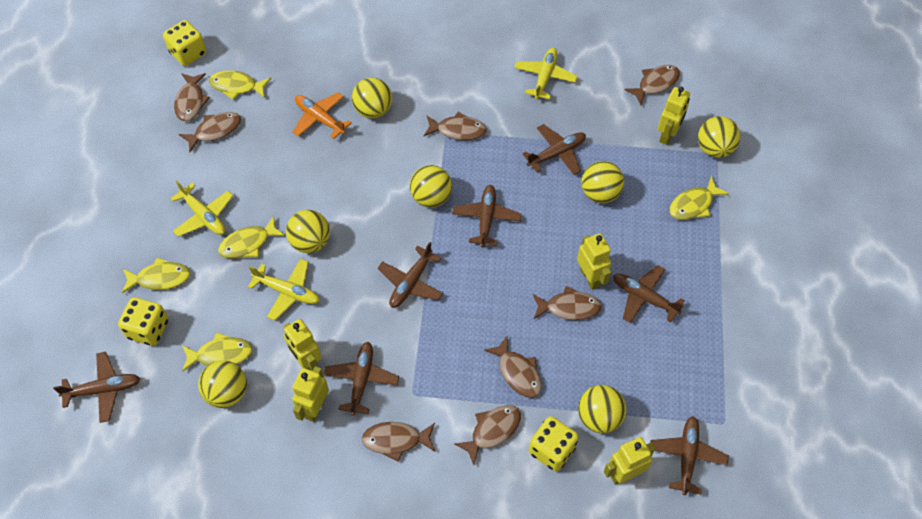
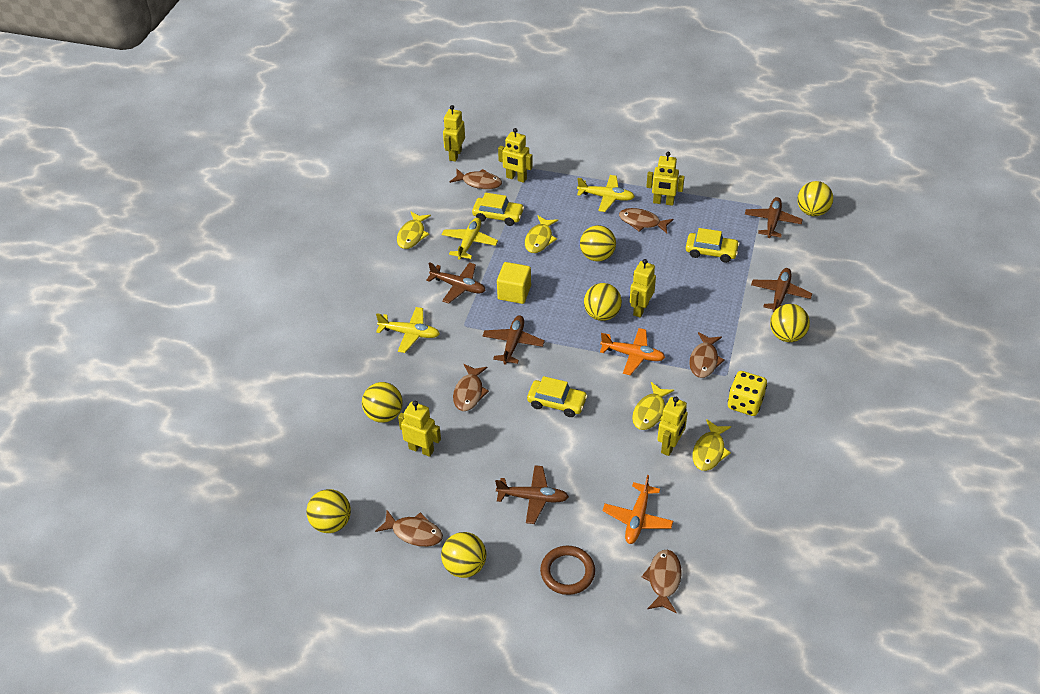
brown fish: 8 -> 6
brown plane: 7 -> 5
brown ring: 0 -> 1
orange plane: 1 -> 2
yellow car: 0 -> 3
yellow cube: 0 -> 1
yellow dice: 3 -> 1
yellow fish: 5 -> 4
yellow robot: 5 -> 6

